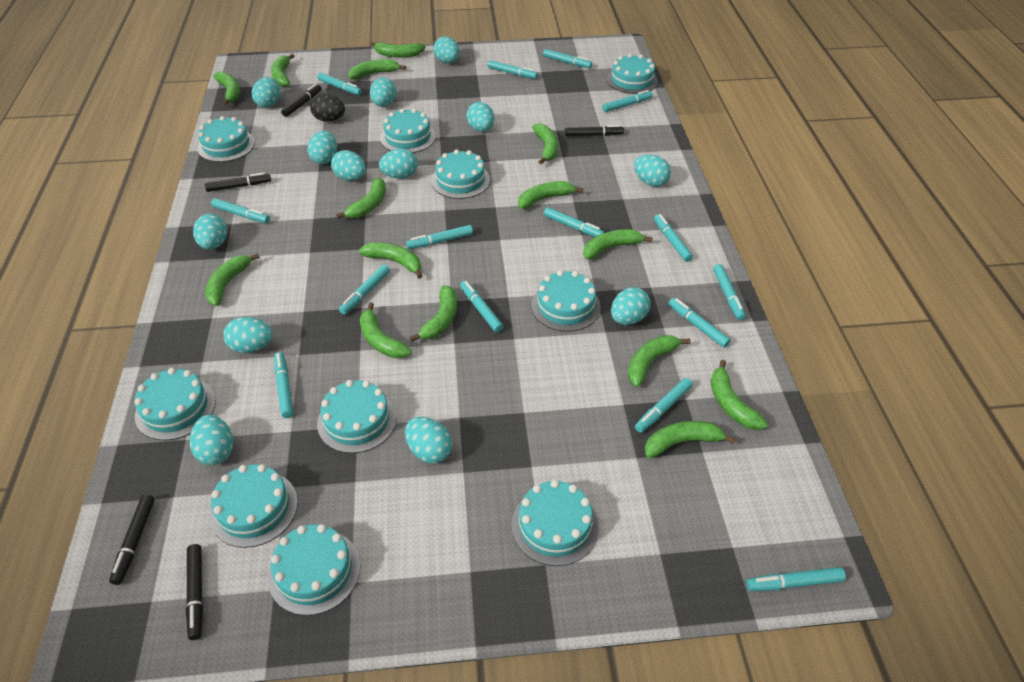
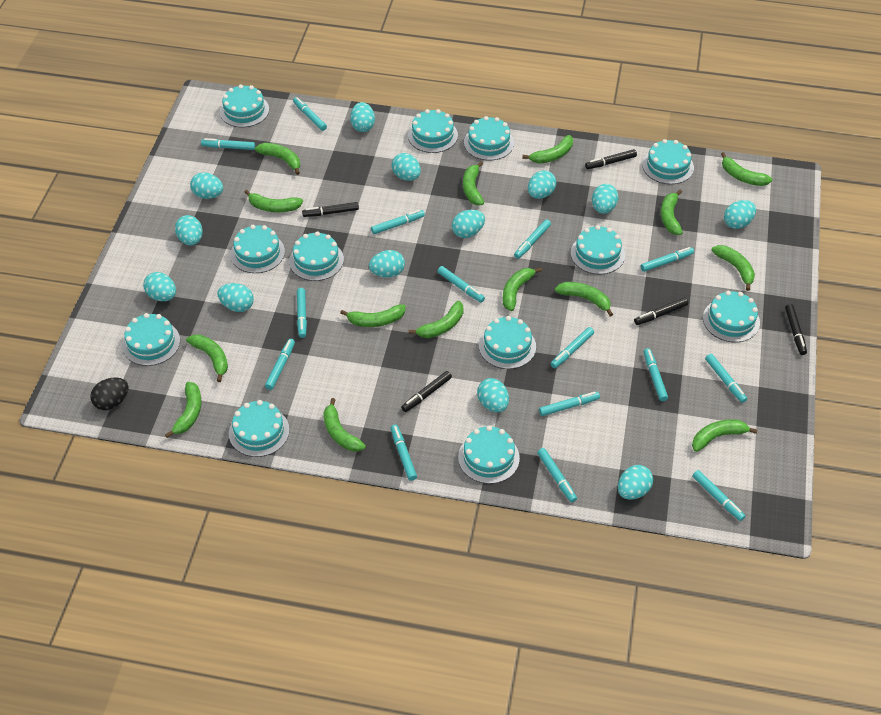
turquoise cake: 10 -> 12

